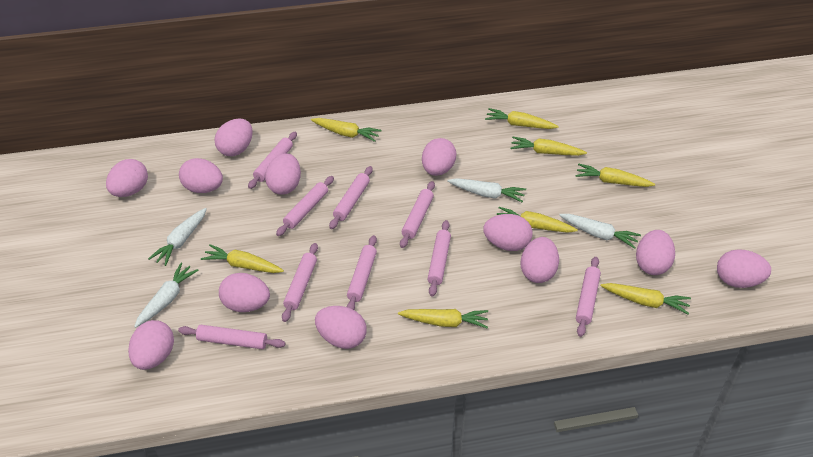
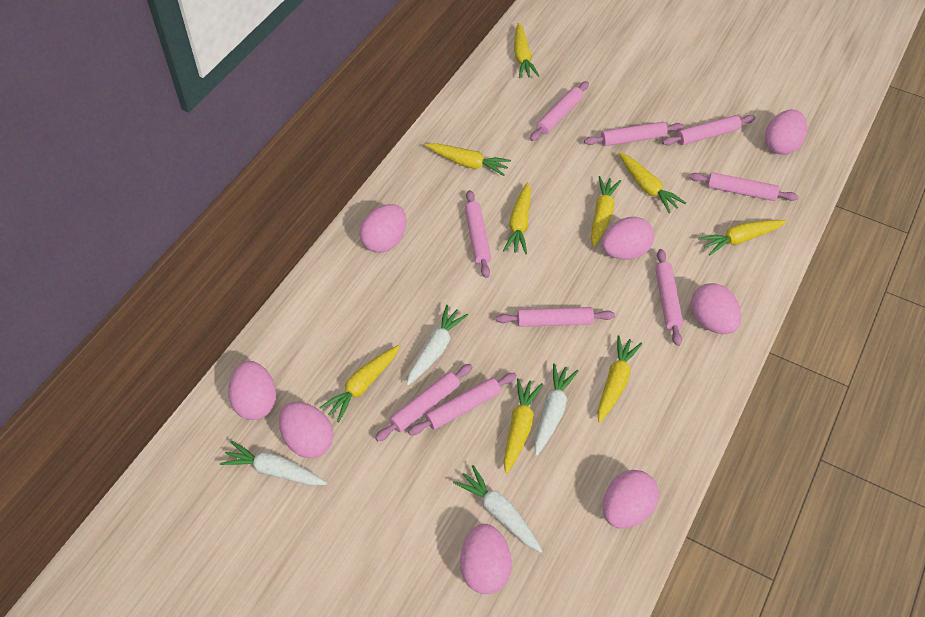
pink egg: 12 -> 8
yellow carrot: 8 -> 9

